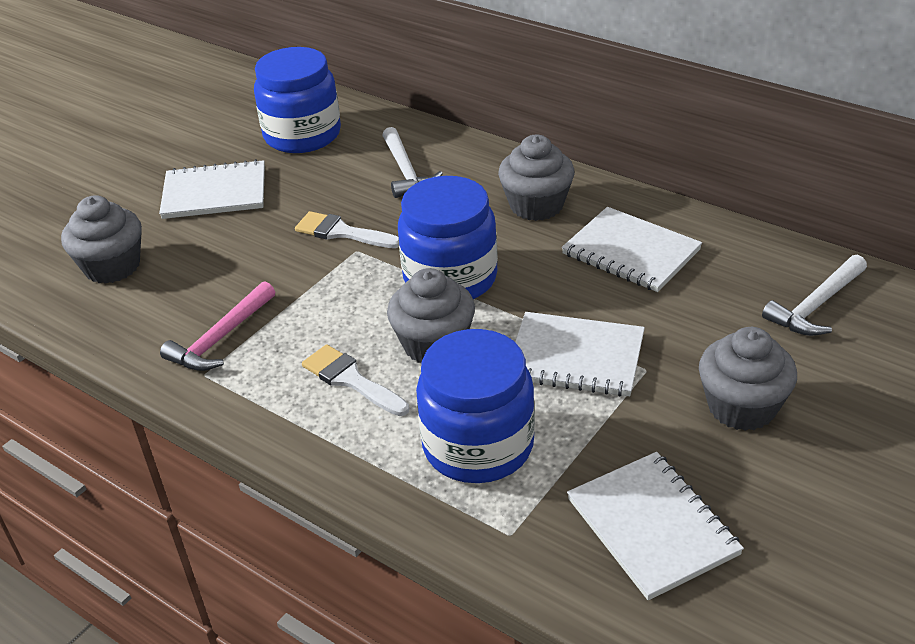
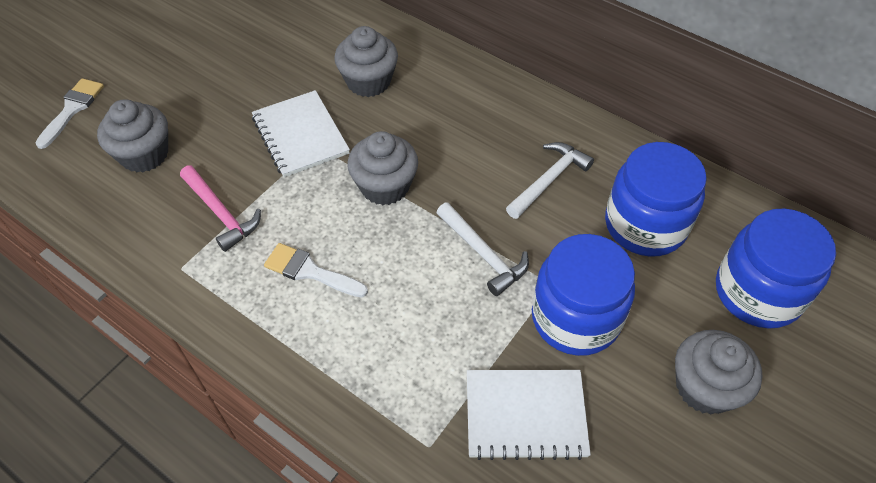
white notebook: 4 -> 2

